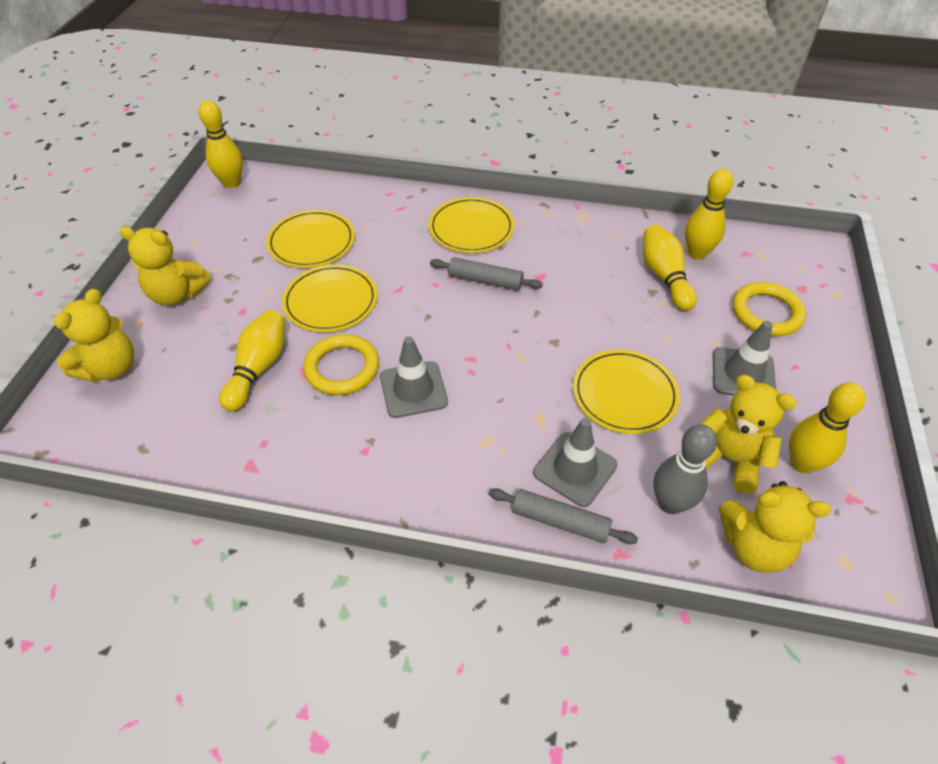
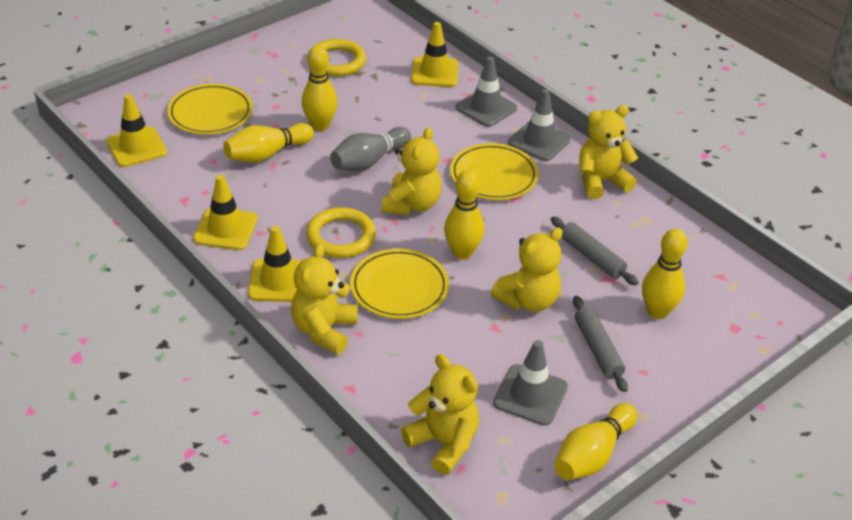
yellow plate: 4 -> 3
yellow teddy bear: 4 -> 5
yellow traffic cone: 0 -> 4

